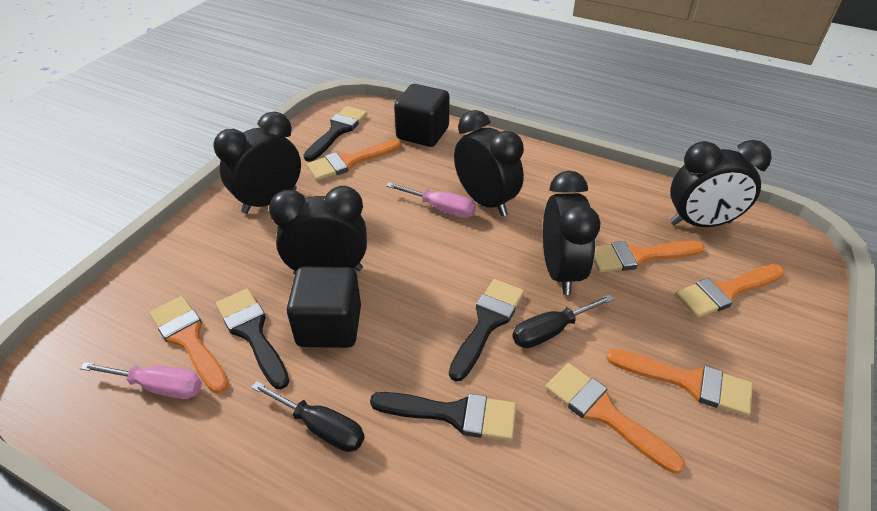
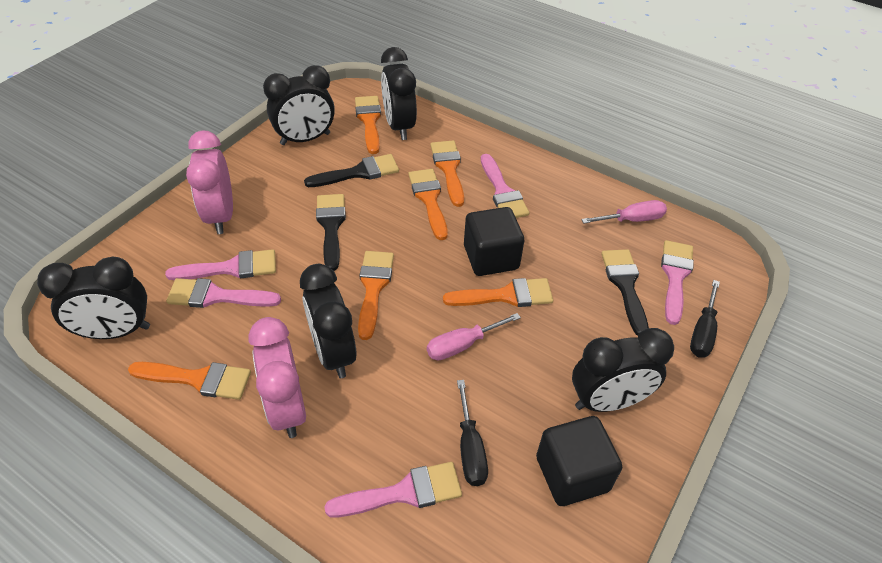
black brush: 4 -> 3
pink brush: 0 -> 5
pink clock: 0 -> 2

